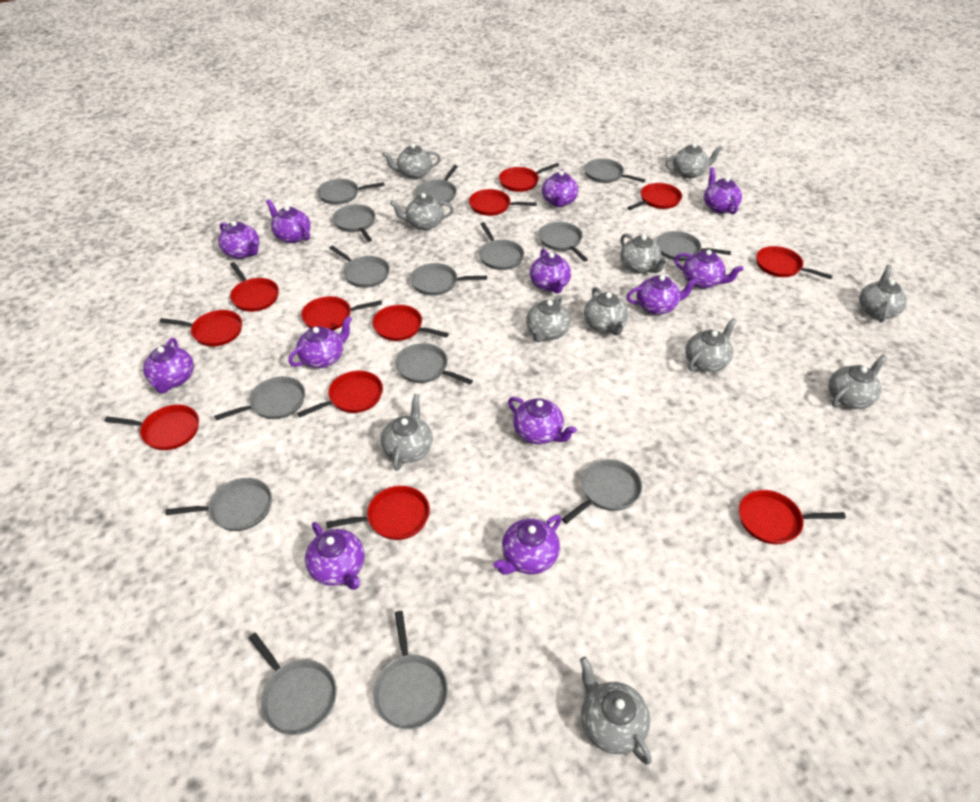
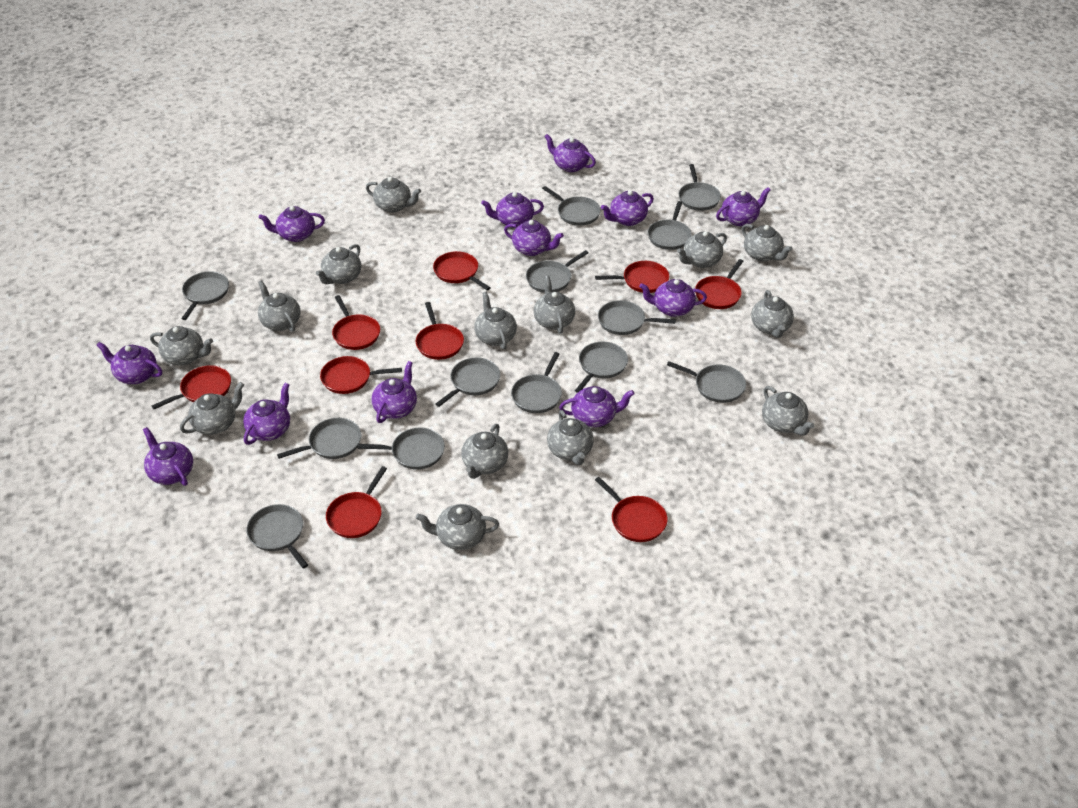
grey pan: 15 -> 13
grey teapot: 11 -> 14
red pan: 12 -> 9

